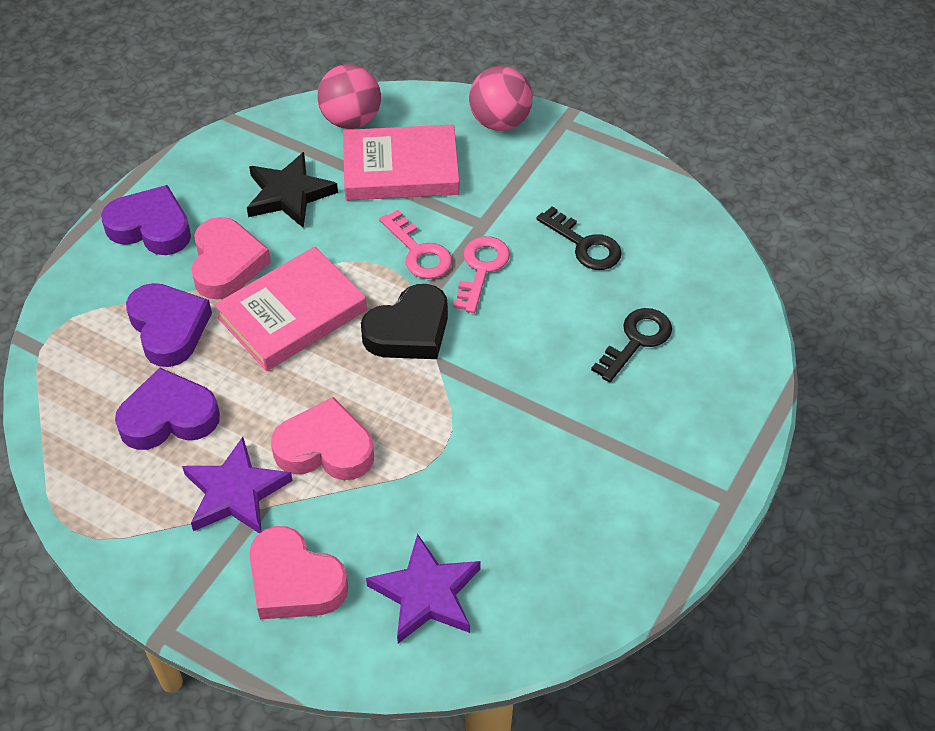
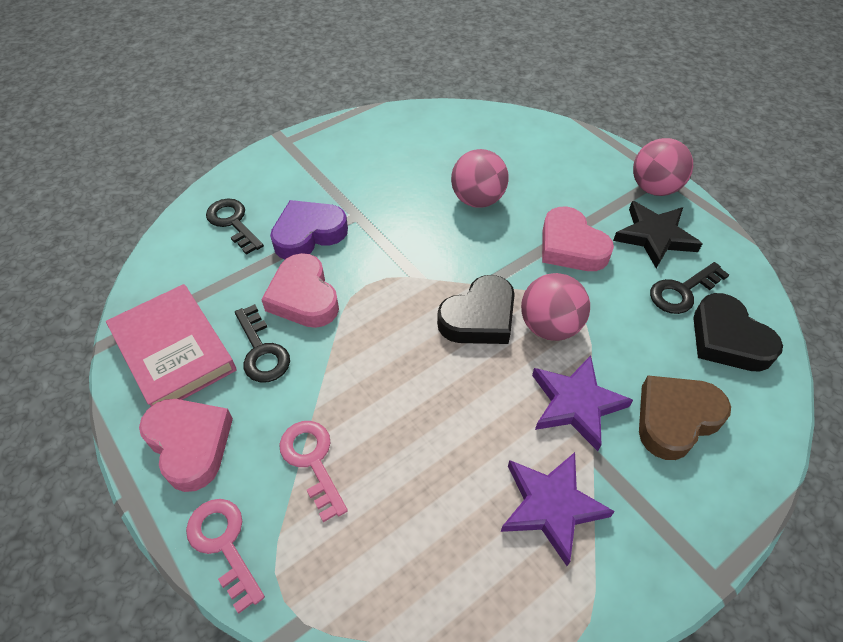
black heart: 1 -> 2
black key: 2 -> 3
brown heart: 0 -> 1
pink ball: 2 -> 3
pink book: 2 -> 1
purple heart: 3 -> 1

